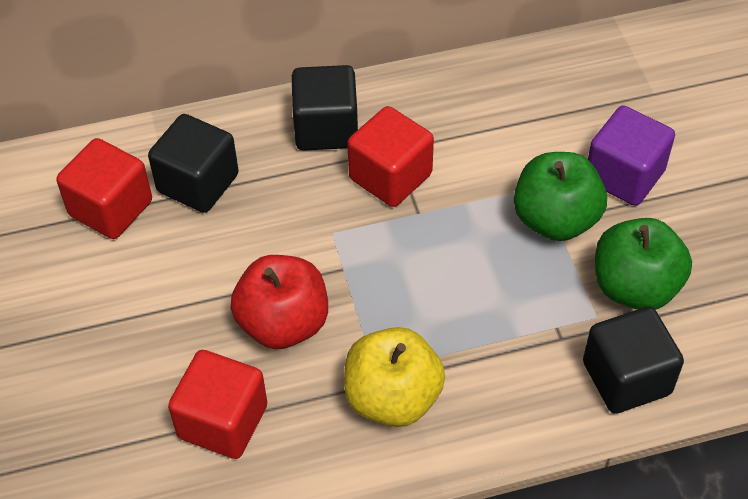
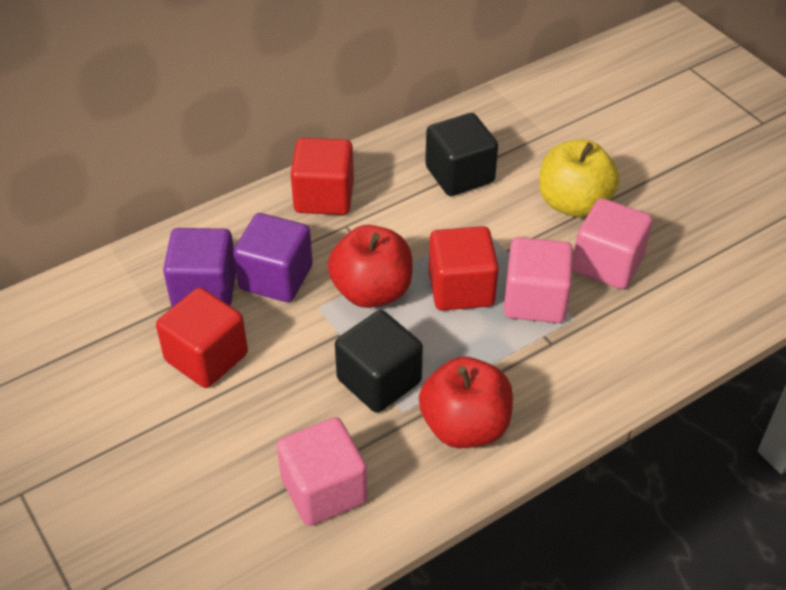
black cube: 3 -> 2
green apple: 2 -> 0
pink cube: 0 -> 3
purple cube: 1 -> 2
red apple: 1 -> 2

